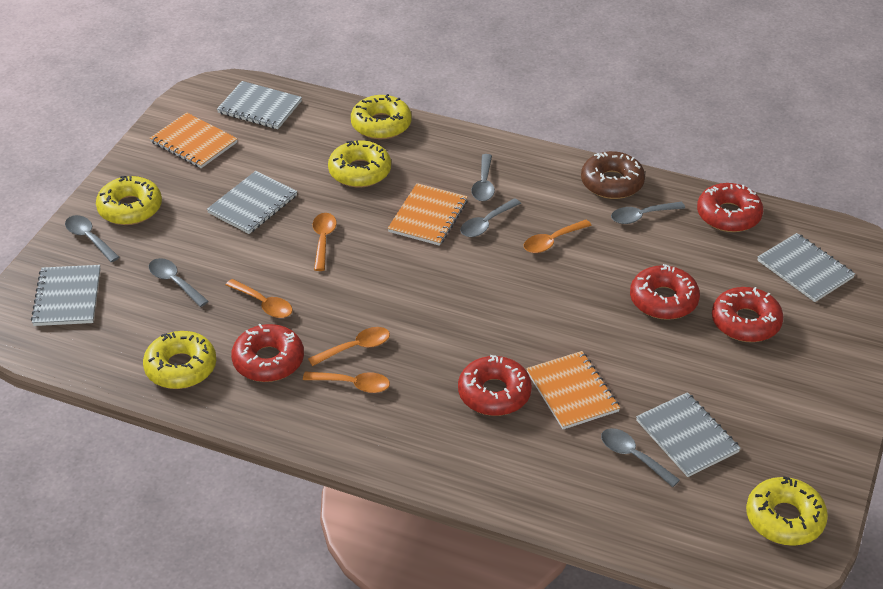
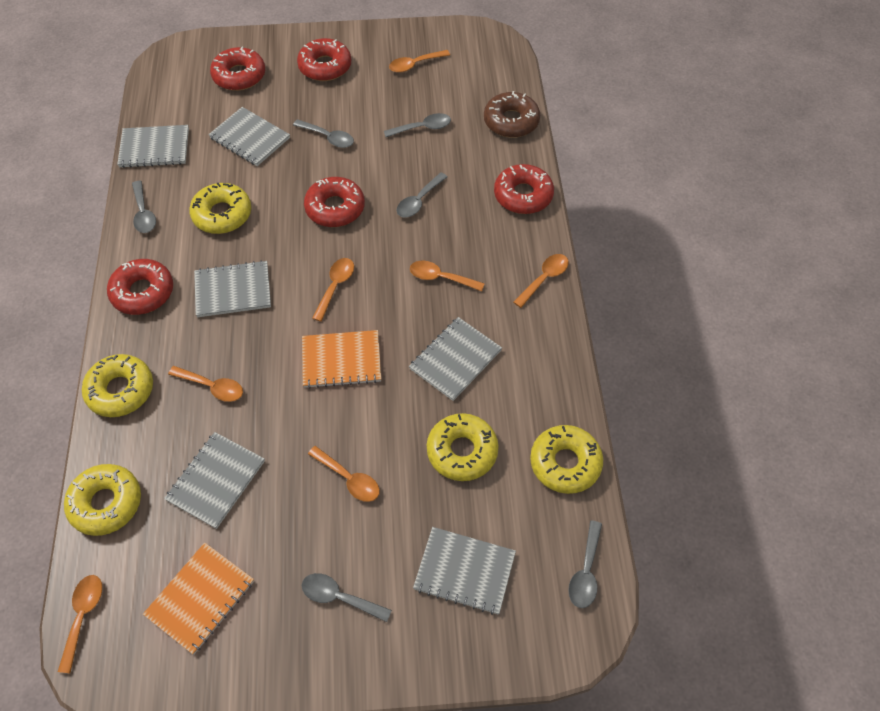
grey notebook: 5 -> 6
orange notebook: 3 -> 2
orange spoon: 5 -> 7

